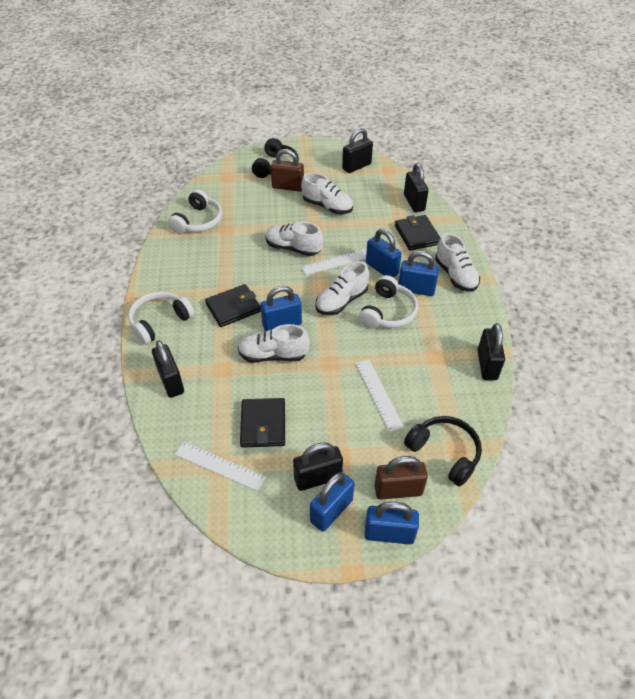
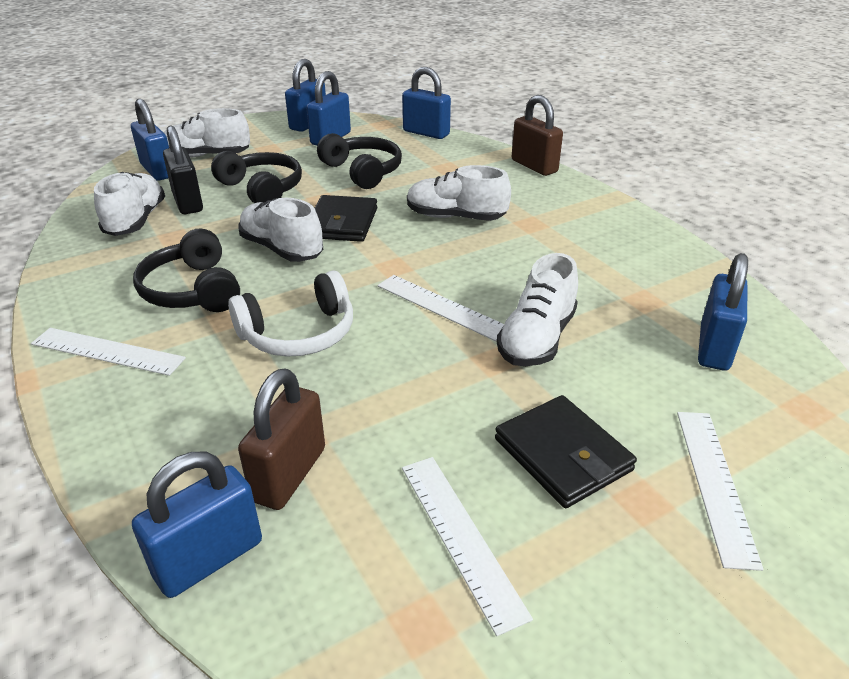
black headphones: 2 -> 3
black padlock: 5 -> 1
black wallet: 3 -> 2
blue padlock: 5 -> 6
white headphones: 3 -> 1
white ruler: 3 -> 4

